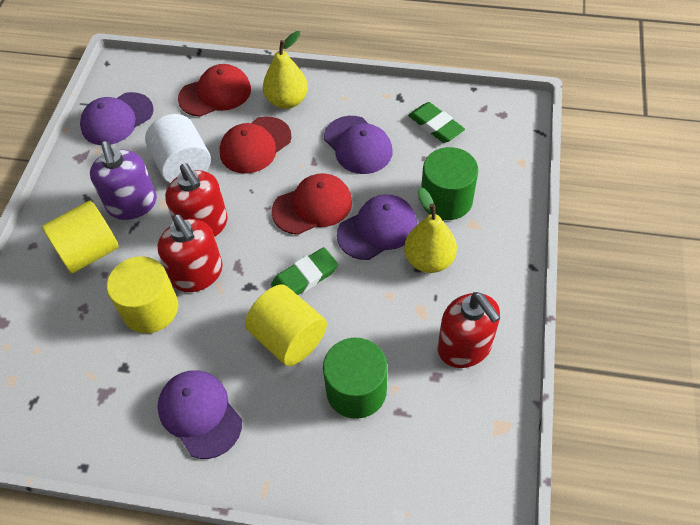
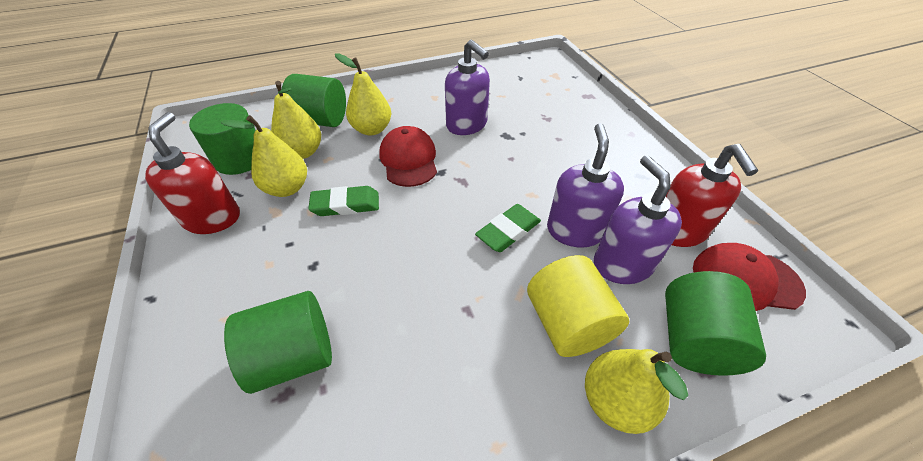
green cylinder: 2 -> 4
purple cap: 4 -> 0
purple soap dispenser: 1 -> 3
red cap: 3 -> 2
red soap dispenser: 3 -> 2
white cylinder: 1 -> 0
yellow cylinder: 3 -> 1
yellow pear: 2 -> 4

